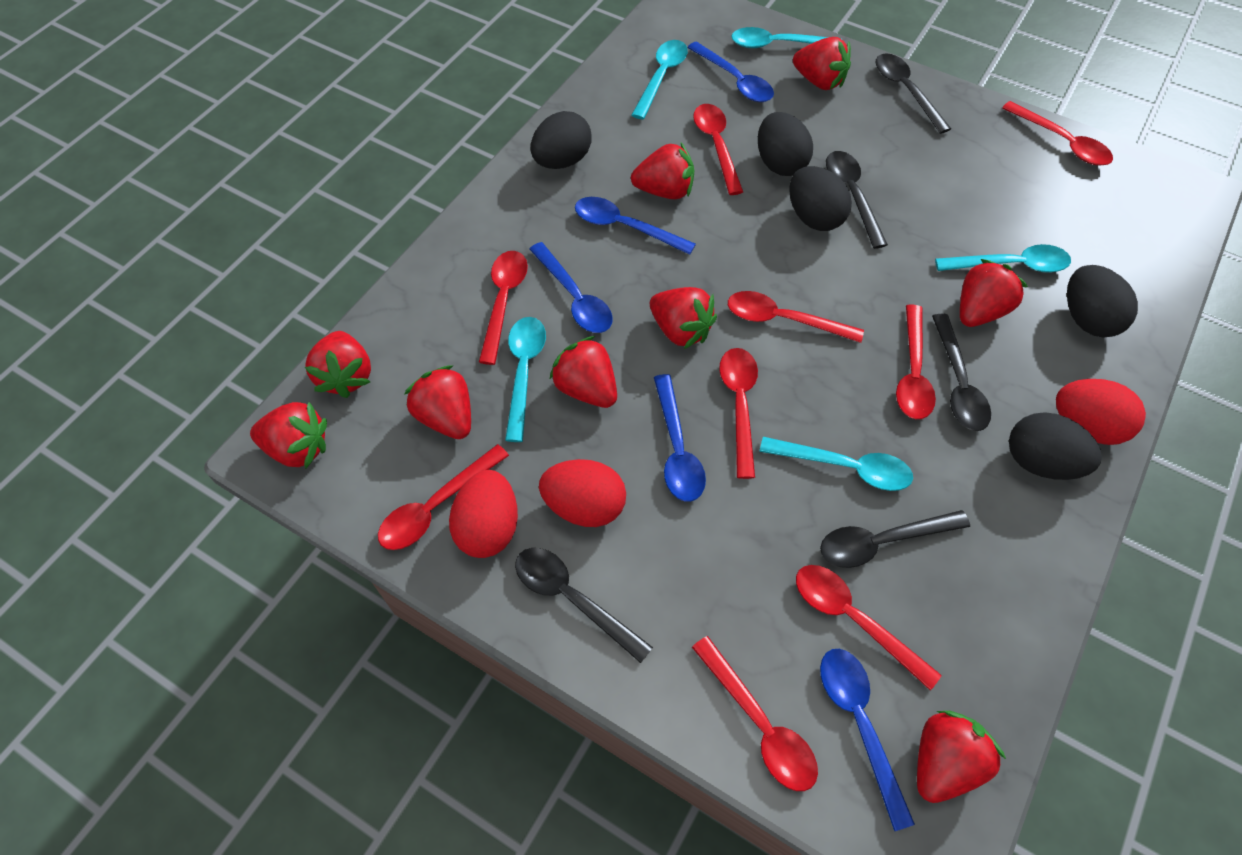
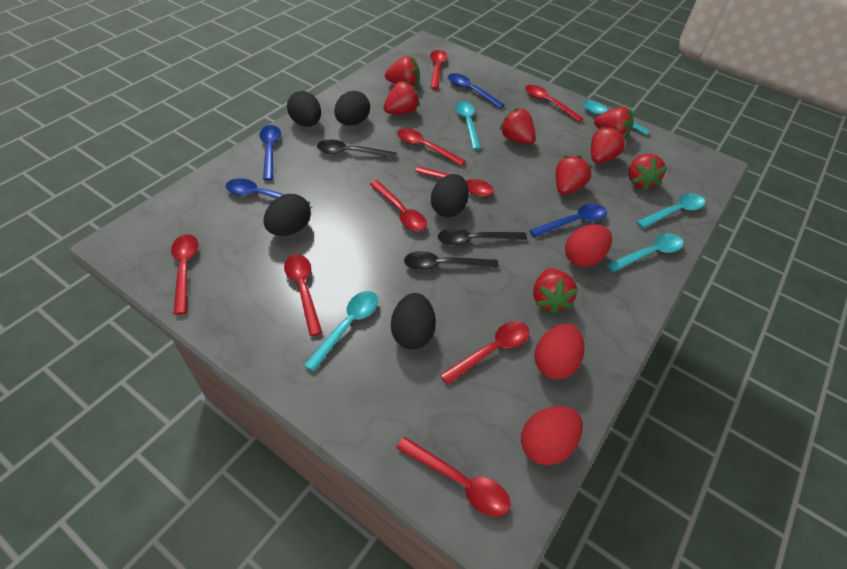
black spoon: 5 -> 3
blue spoon: 5 -> 4
red strawberry: 9 -> 8

